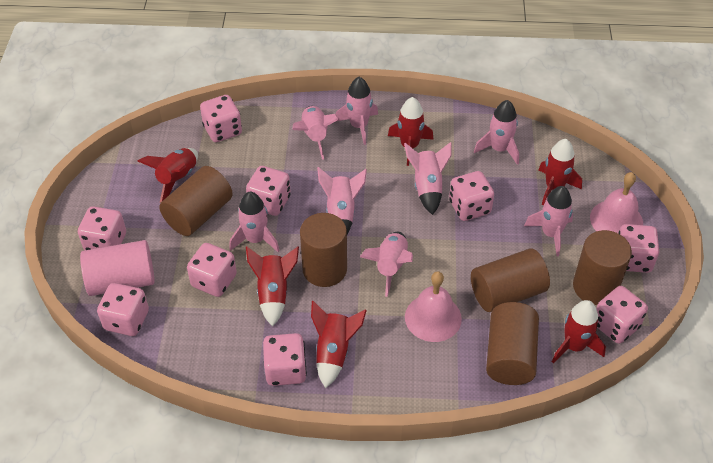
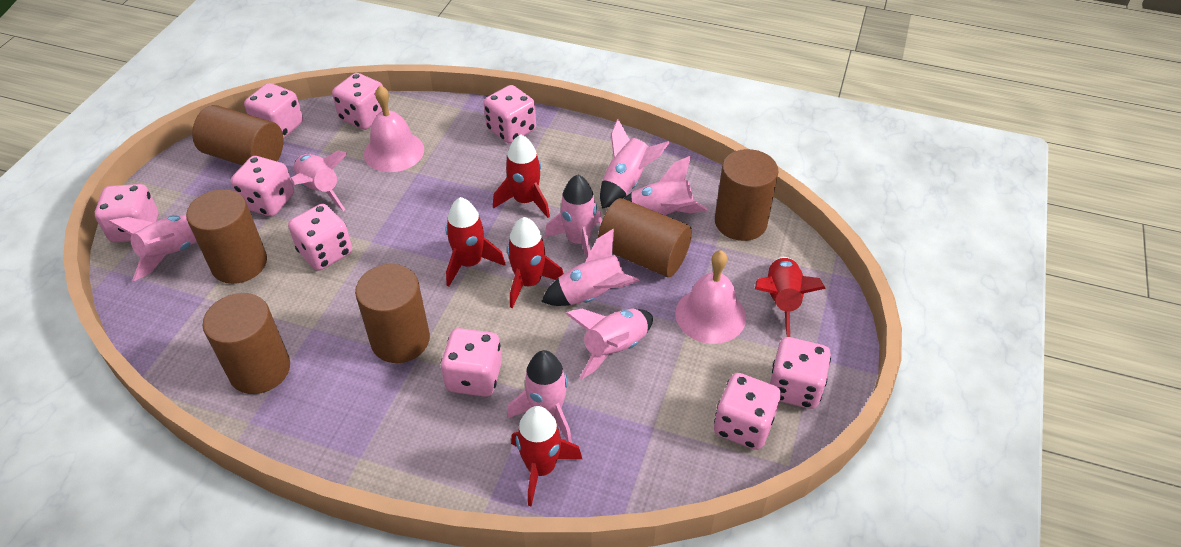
brown cylinder: 5 -> 6
pink cylinder: 1 -> 0
red rocket: 6 -> 5

